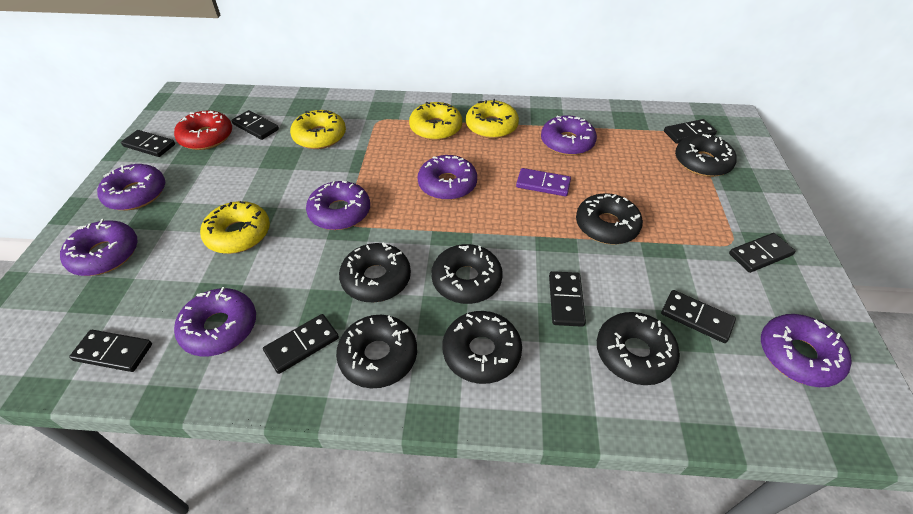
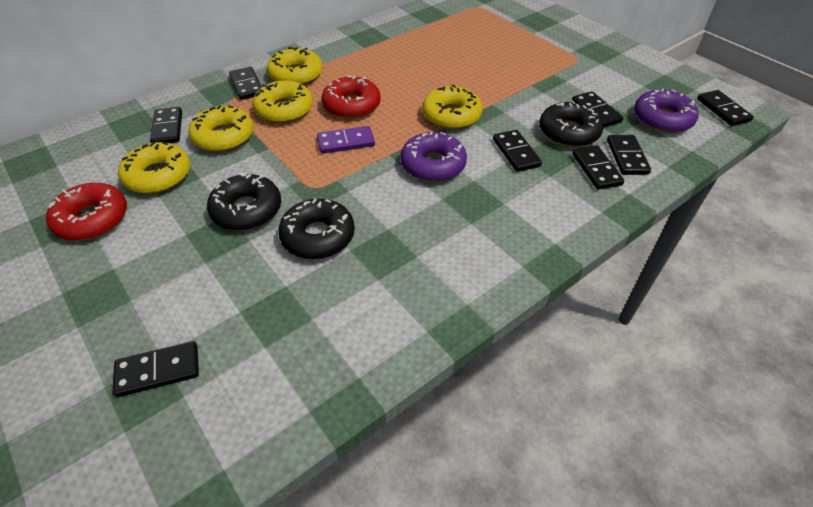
black donut: 7 -> 3
purple donut: 7 -> 2
red donut: 1 -> 2
yellow donut: 4 -> 5

